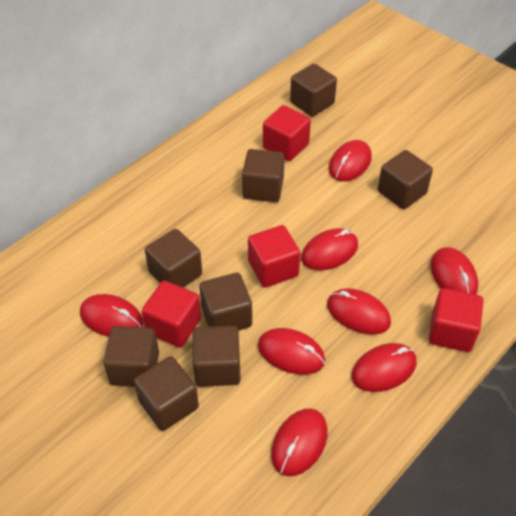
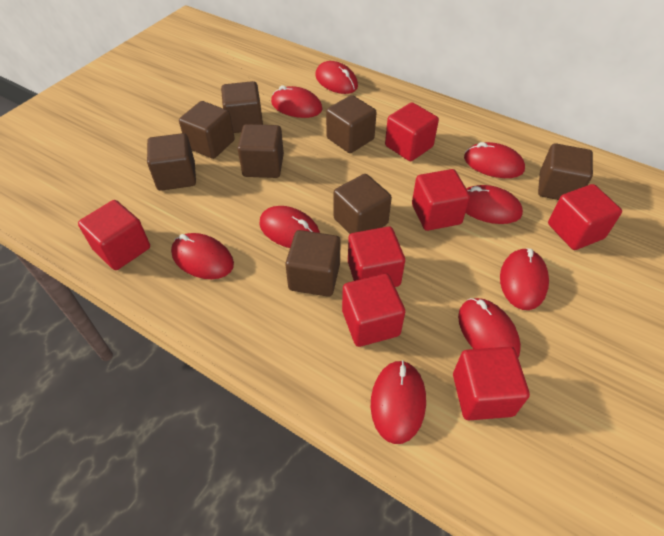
red cube: 4 -> 7
red mouse: 8 -> 9

